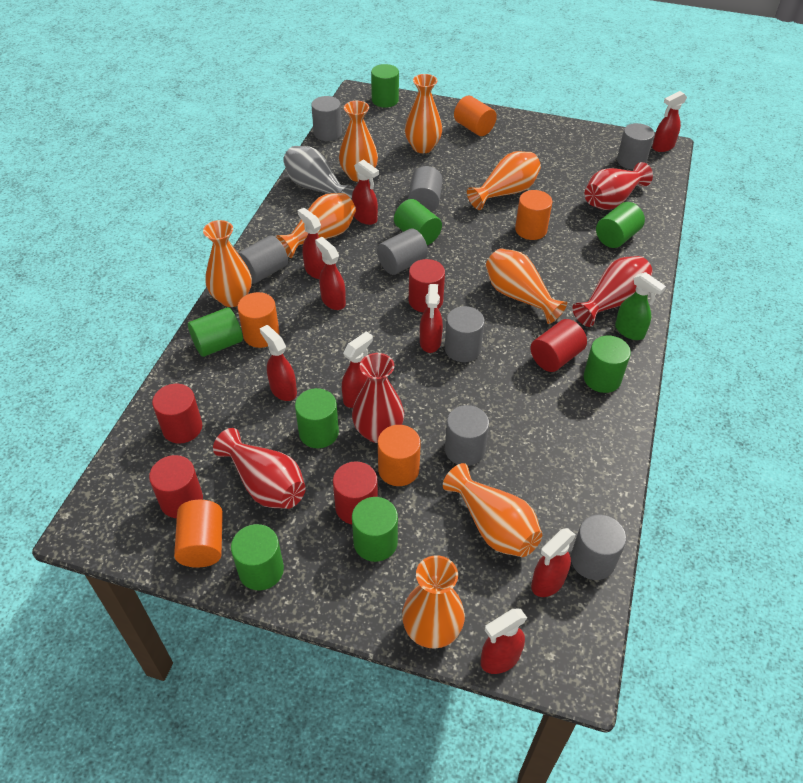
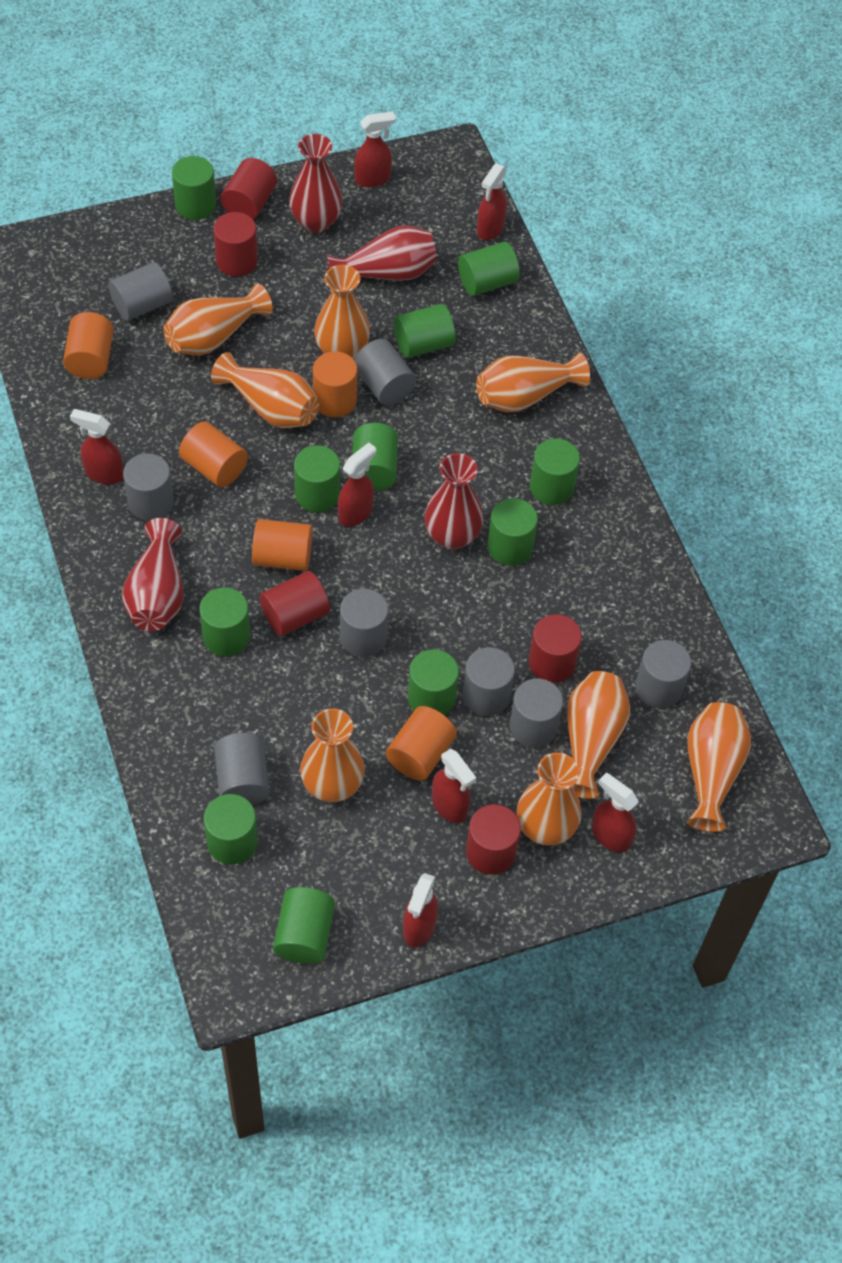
green cylinder: 8 -> 11
green spray bottle: 1 -> 0
grey vase: 1 -> 0
red spray bottle: 9 -> 7

